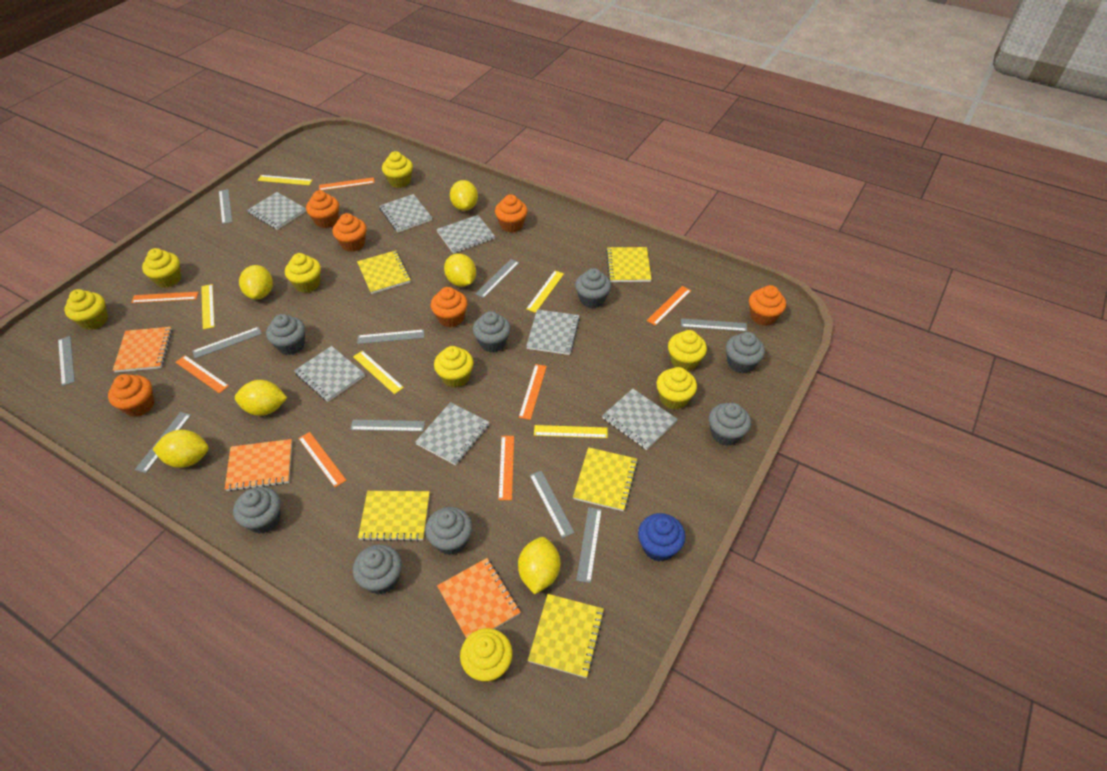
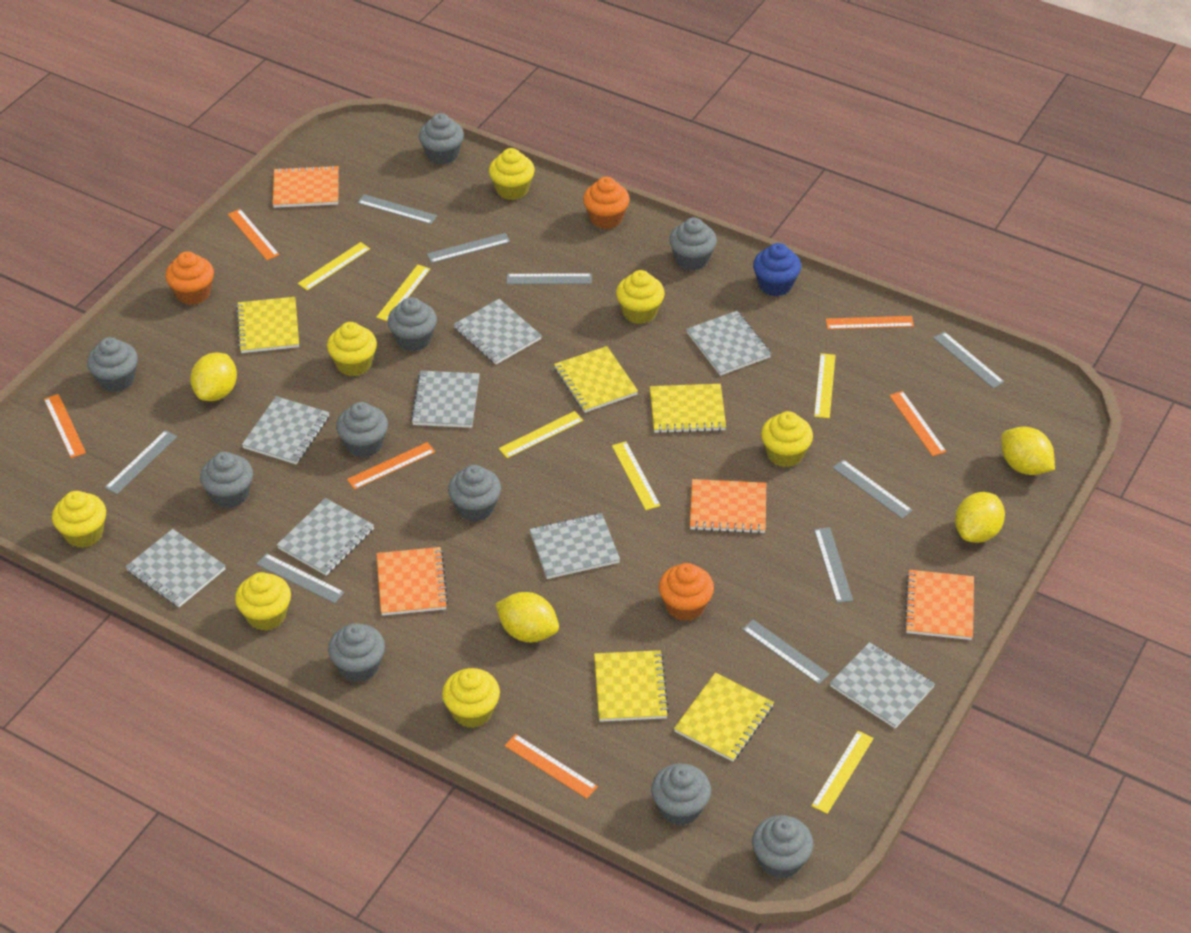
grey cupcake: 8 -> 10
grey notebook: 7 -> 8
grey ruler: 10 -> 9
orange cupcake: 6 -> 3
orange notebook: 3 -> 4
orange ruler: 7 -> 6
yellow cupcake: 8 -> 7
yellow lemon: 6 -> 4
yellow ruler: 5 -> 6

